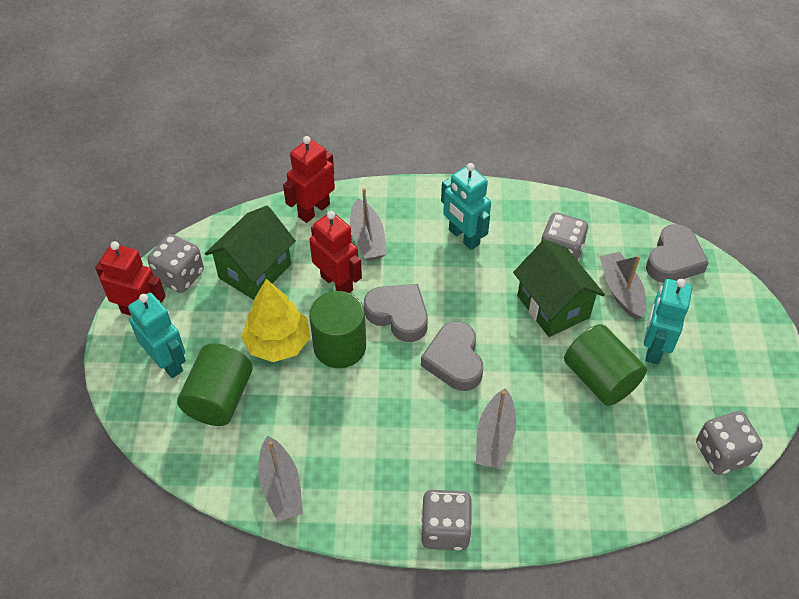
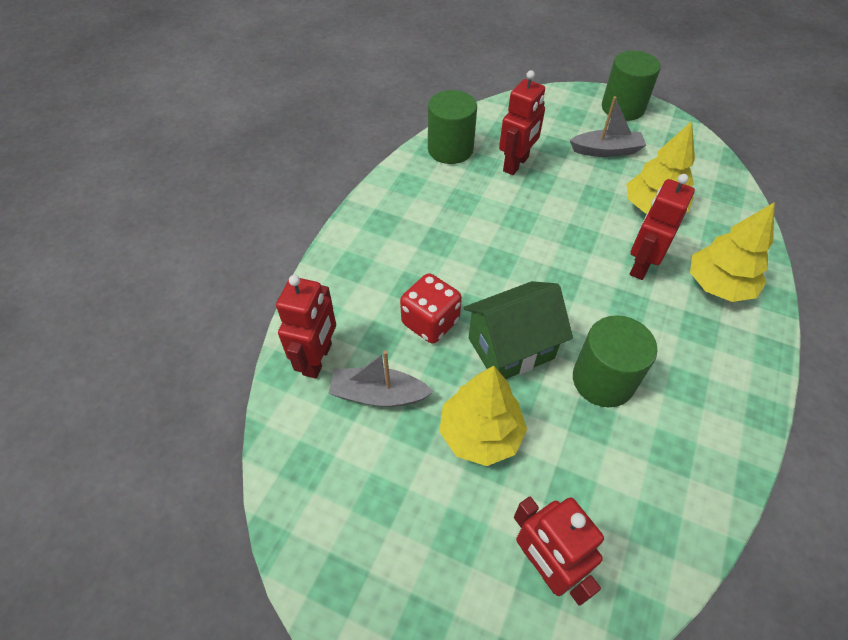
green house: 2 -> 1
grey boat: 4 -> 2
grey dice: 4 -> 0
grey heart: 3 -> 0
red dice: 0 -> 1
red robot: 3 -> 4
turquoise robot: 3 -> 0
yellow tree: 1 -> 3

